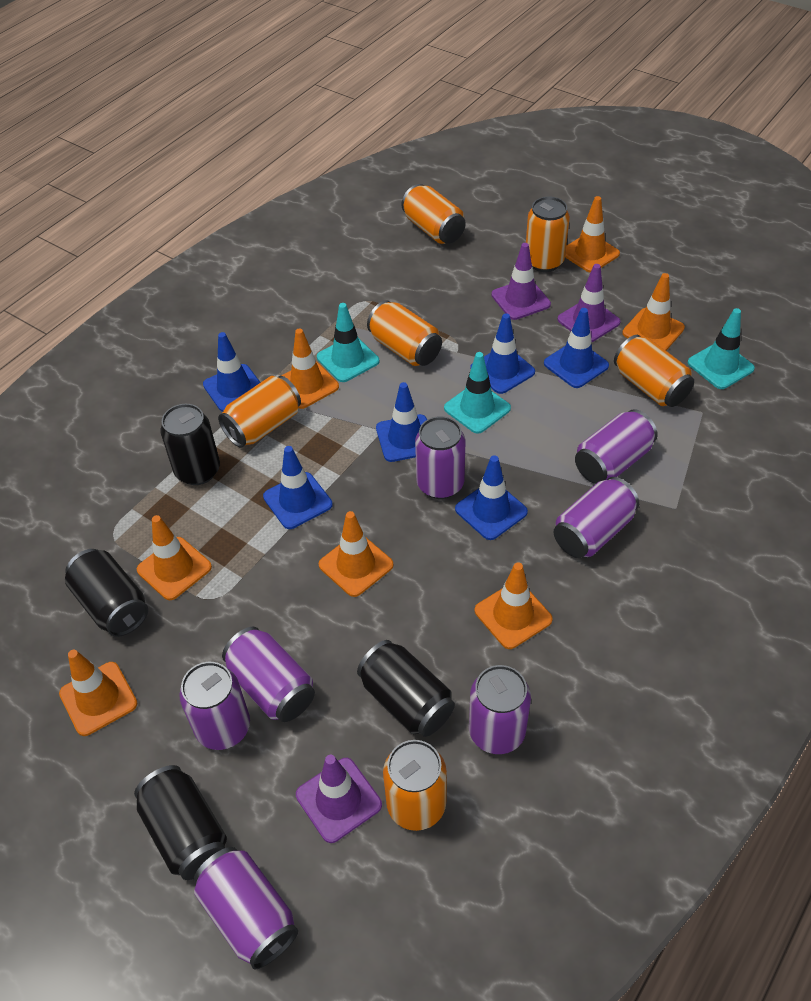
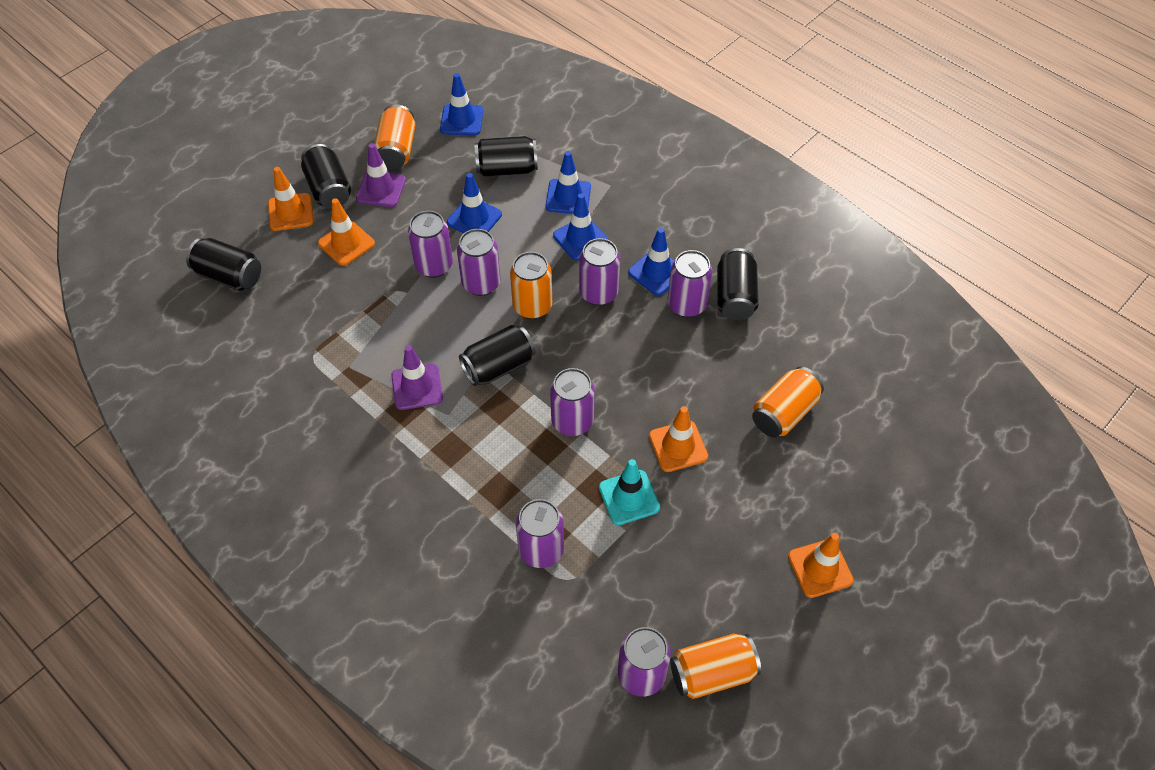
black can: 4 -> 5
blue traffic cone: 6 -> 5
orange can: 6 -> 4
orange traffic cone: 7 -> 4
purple traffic cone: 3 -> 2
turquoise traffic cone: 3 -> 1

